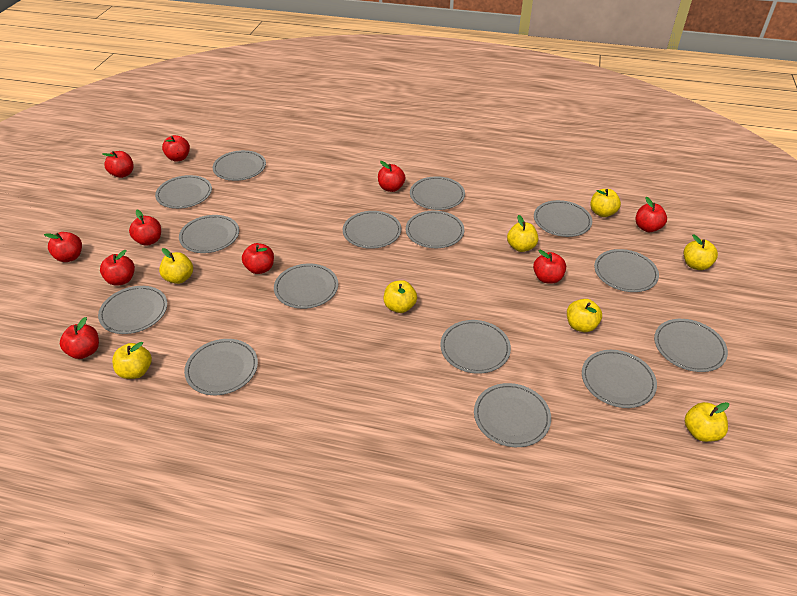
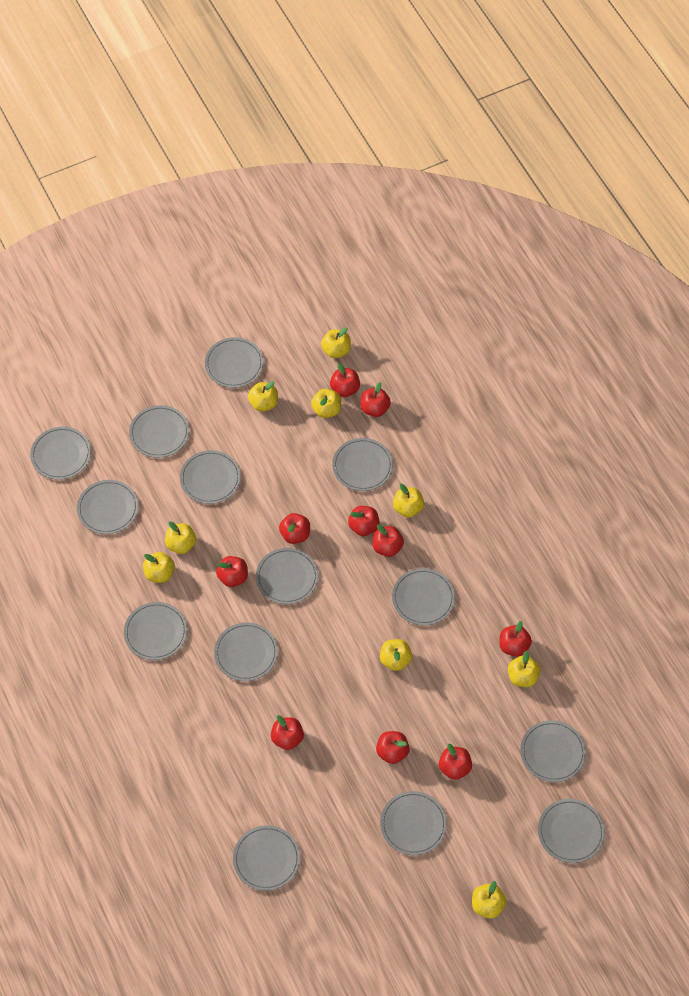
grey plate: 15 -> 14
yellow apple: 8 -> 9

